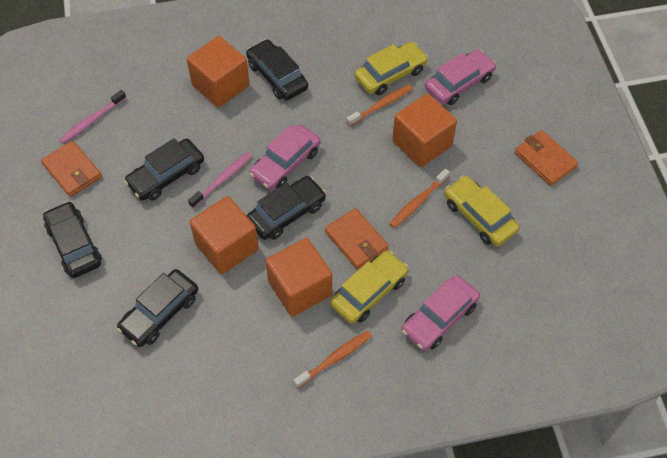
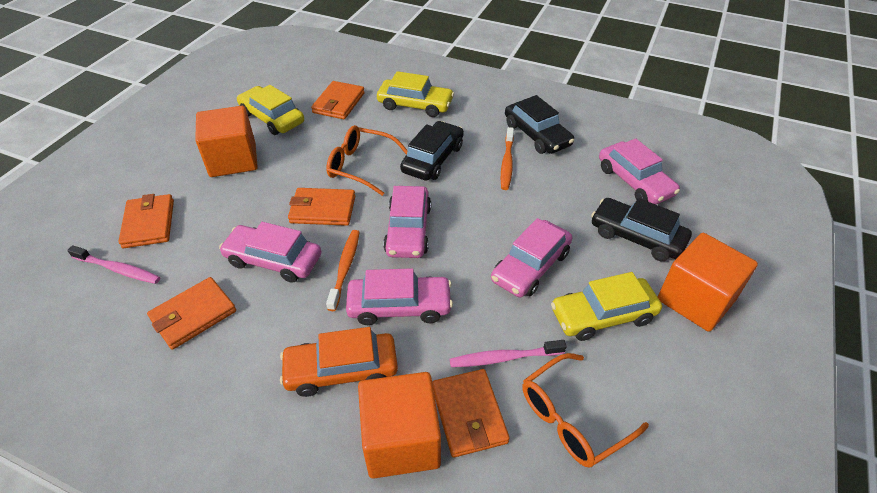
black car: 5 -> 3
orange car: 0 -> 1
orange cube: 4 -> 3
orange glasses: 0 -> 2
orange toothbrush: 3 -> 2
orange wallet: 3 -> 5
pink car: 3 -> 5

